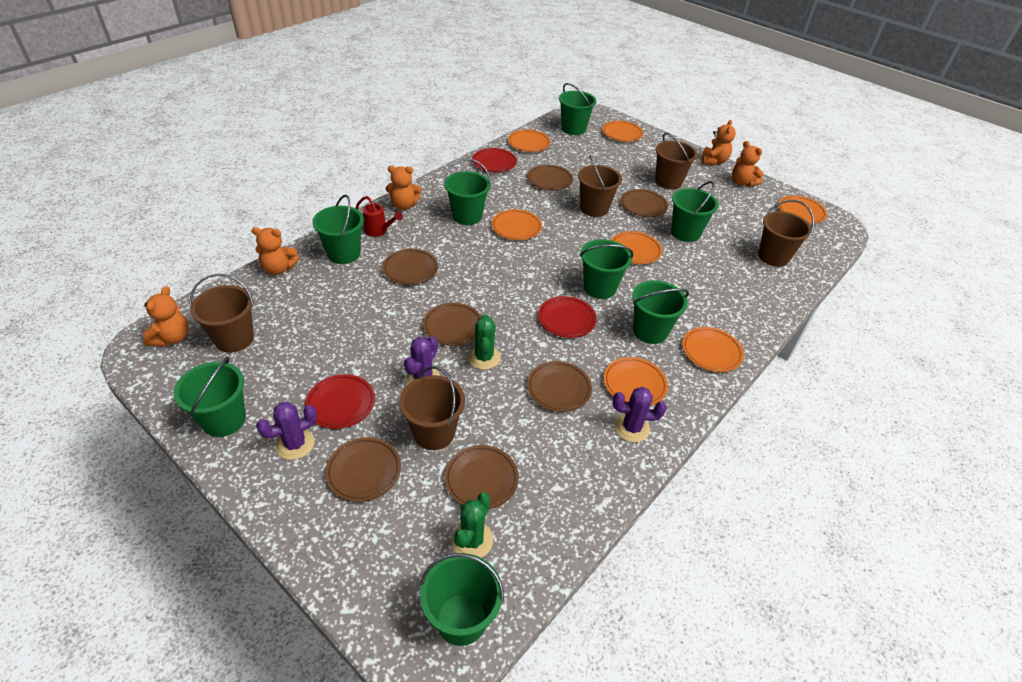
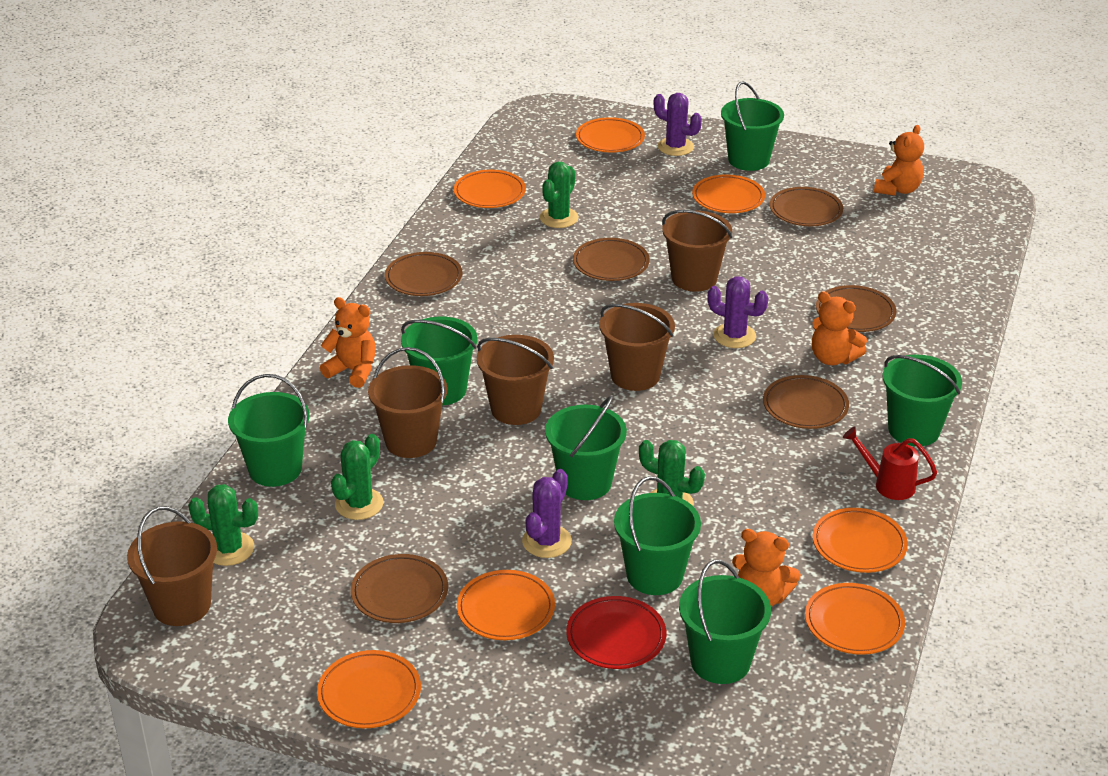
brown plate: 7 -> 6
green bucket: 8 -> 7
green cactus: 2 -> 4
orange teddy bear: 5 -> 4
red plate: 3 -> 1

